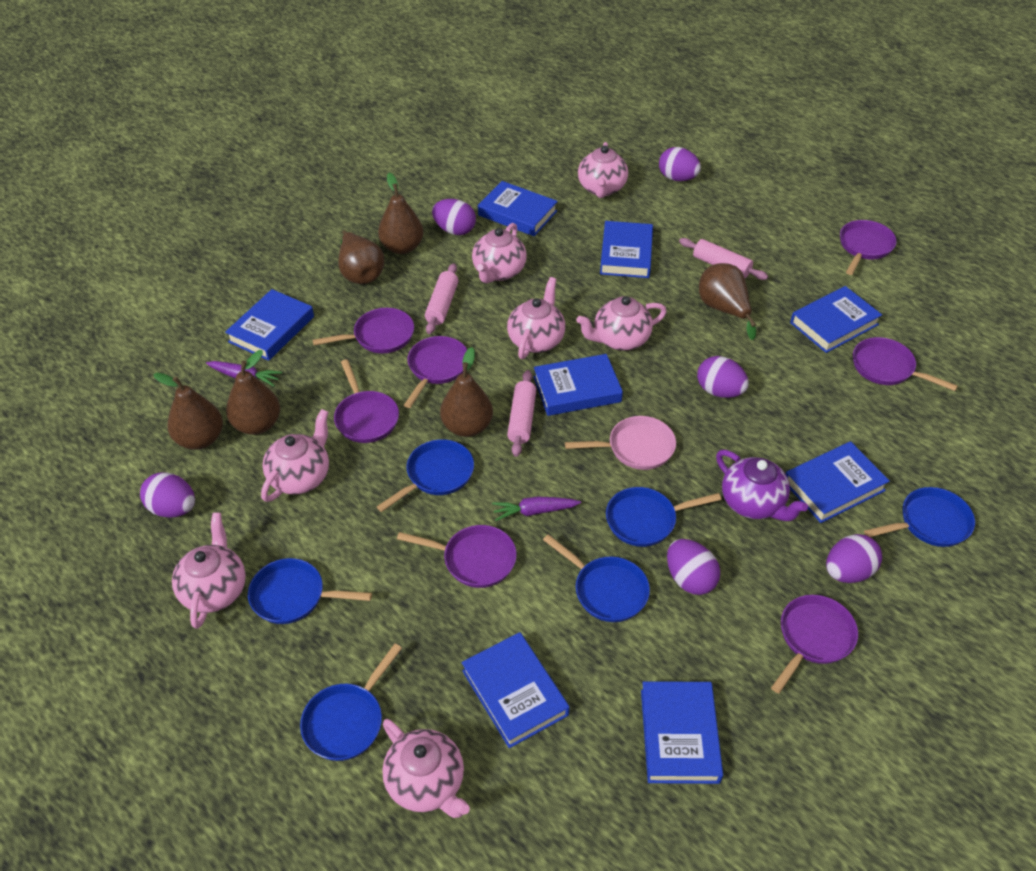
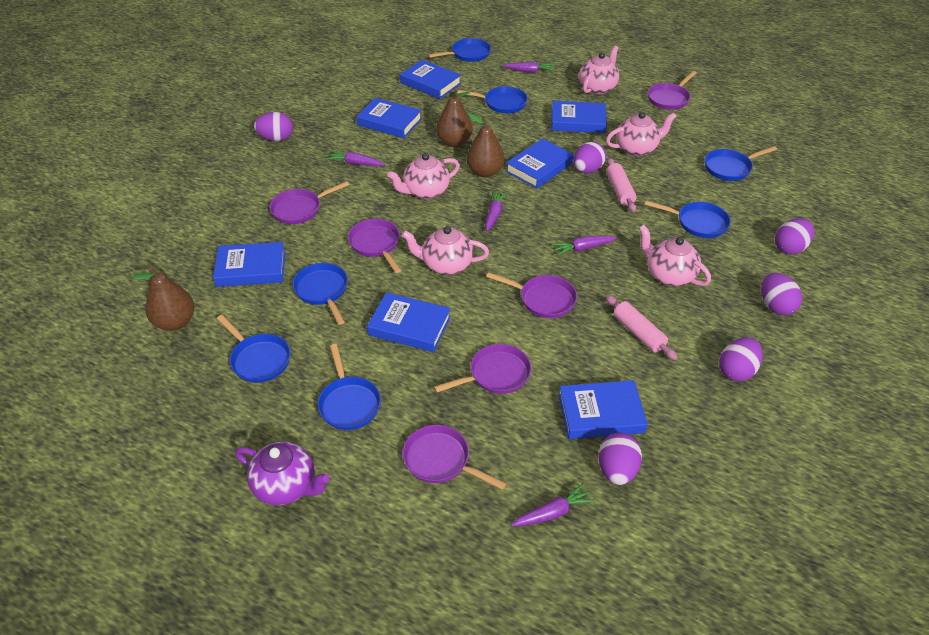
blue book: 8 -> 7
blue pan: 6 -> 7
brown pear: 6 -> 3
pink pan: 1 -> 0
pink rolling pin: 3 -> 2
pink teapot: 7 -> 5
purple carrot: 2 -> 5
purple pan: 7 -> 6

